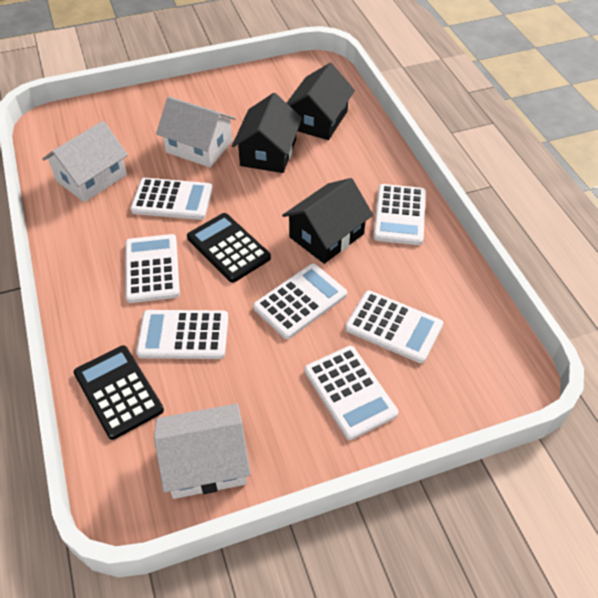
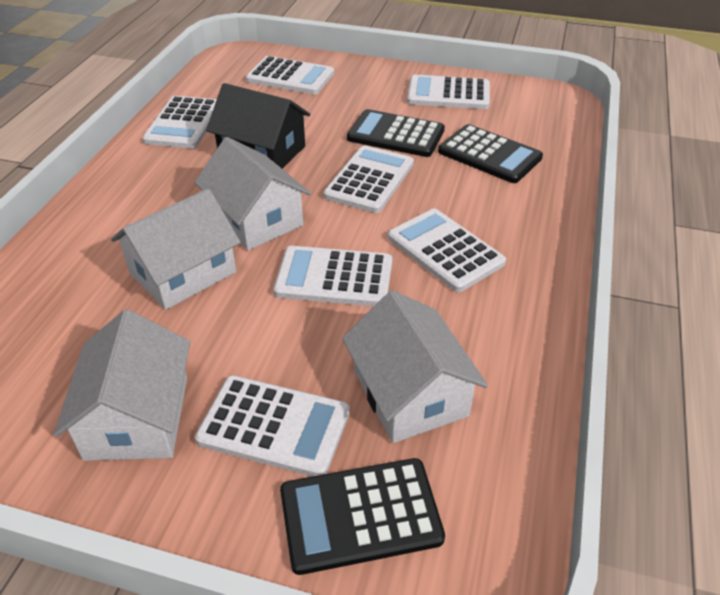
black calculator: 2 -> 3
black house: 3 -> 1
white house: 3 -> 4

